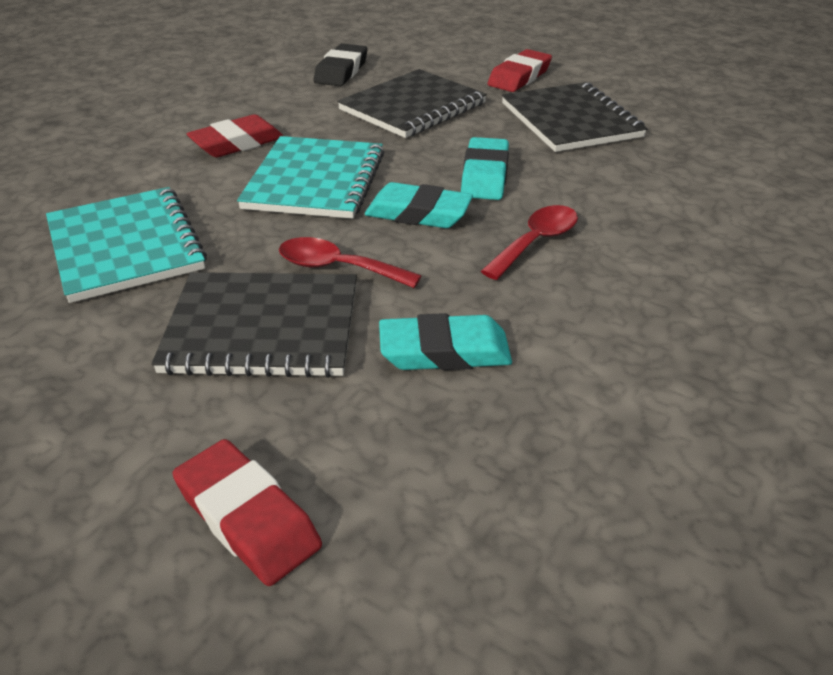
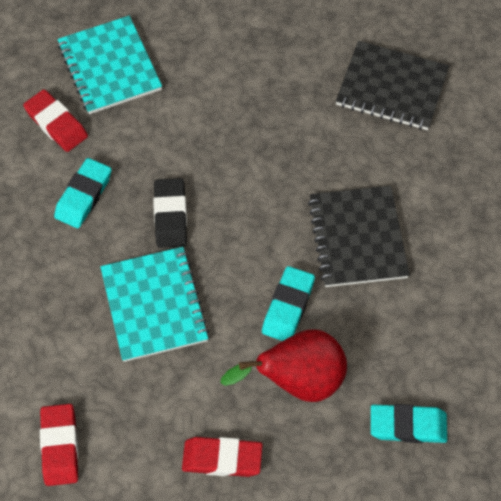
black notebook: 3 -> 2
red pear: 0 -> 1
red spoon: 2 -> 0

